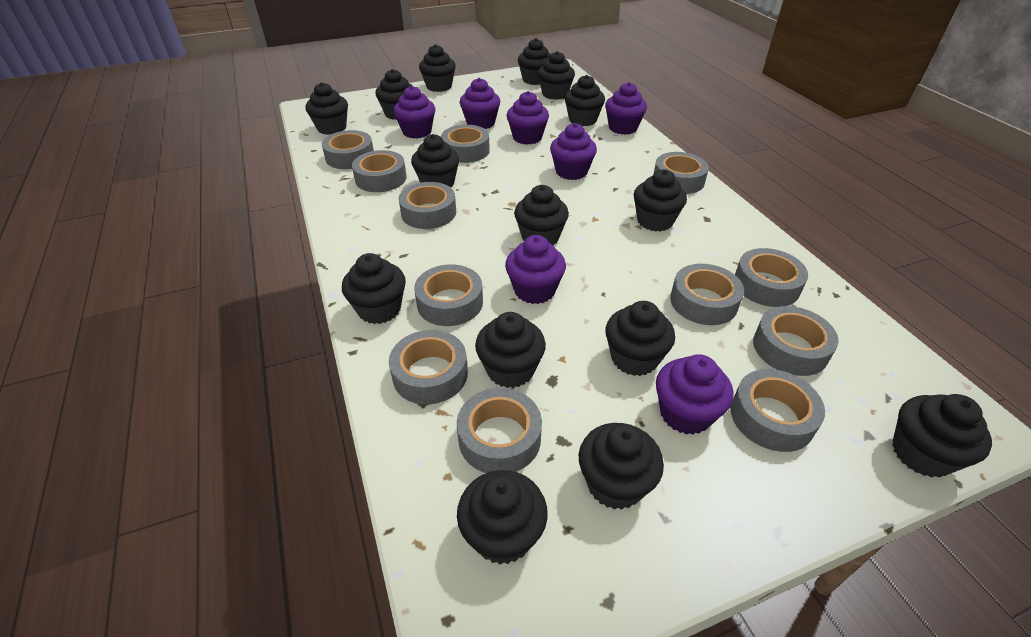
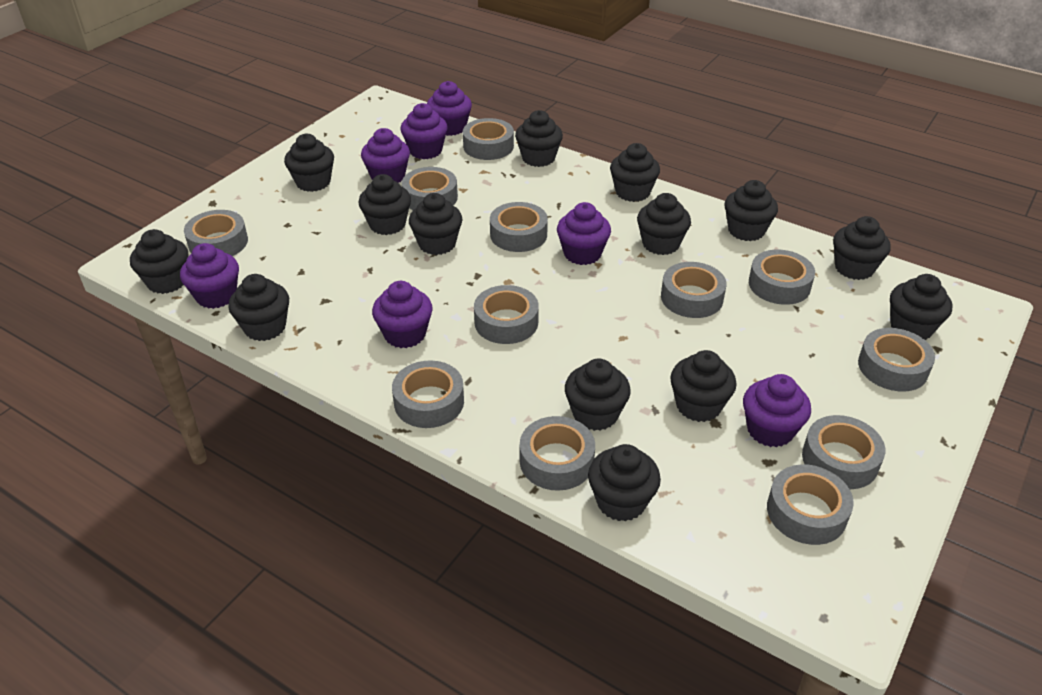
black cupcake: 15 -> 14

